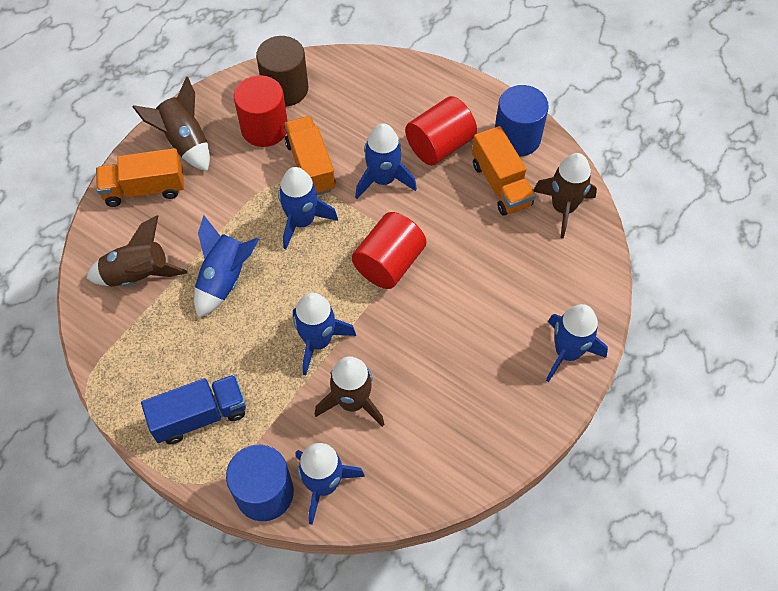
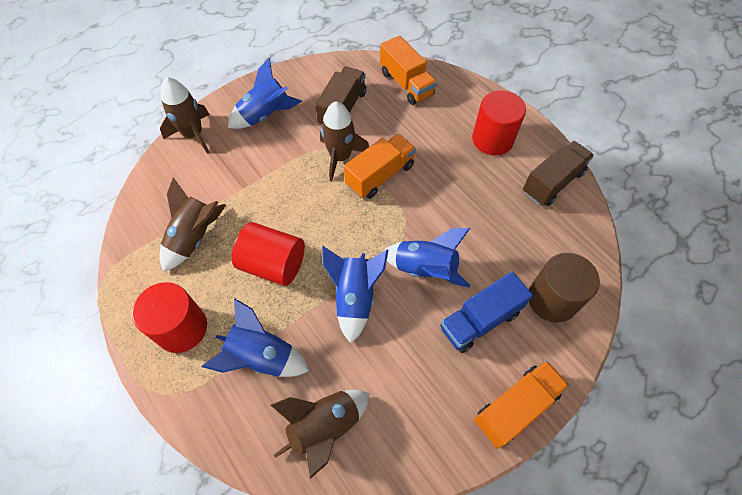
blue cylinder: 2 -> 0
blue rocket: 6 -> 4
brown truck: 0 -> 2

